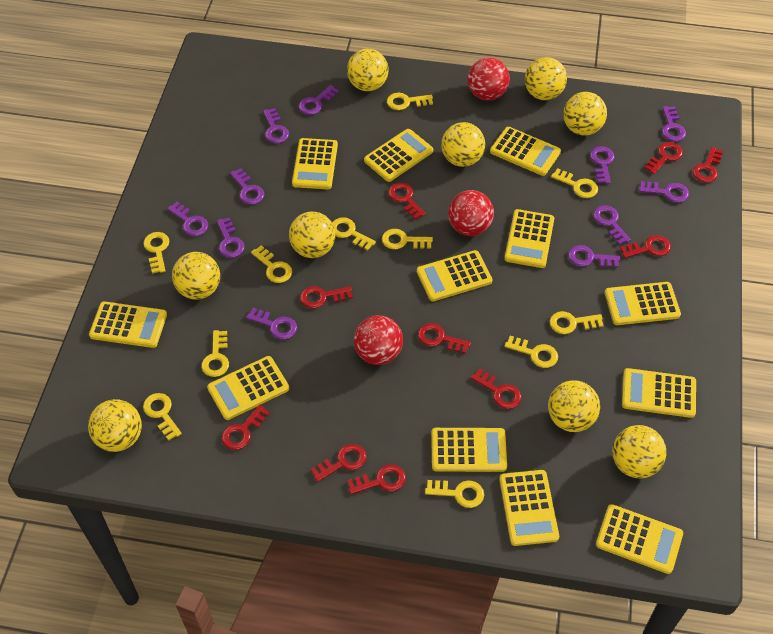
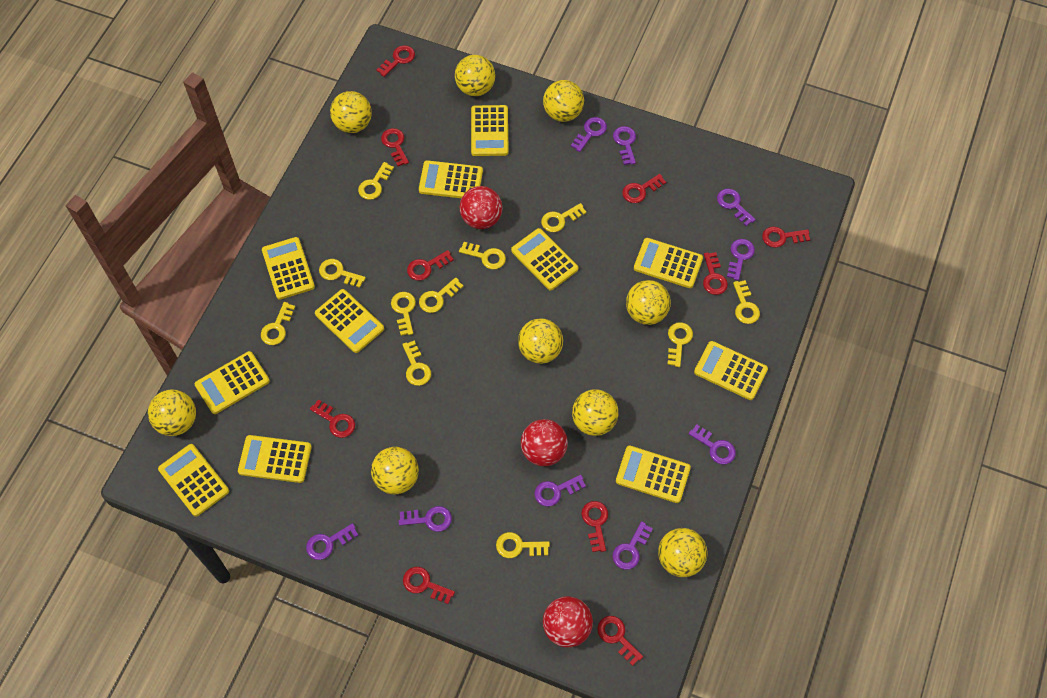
purple key: 11 -> 9
yellow calculator: 12 -> 11

